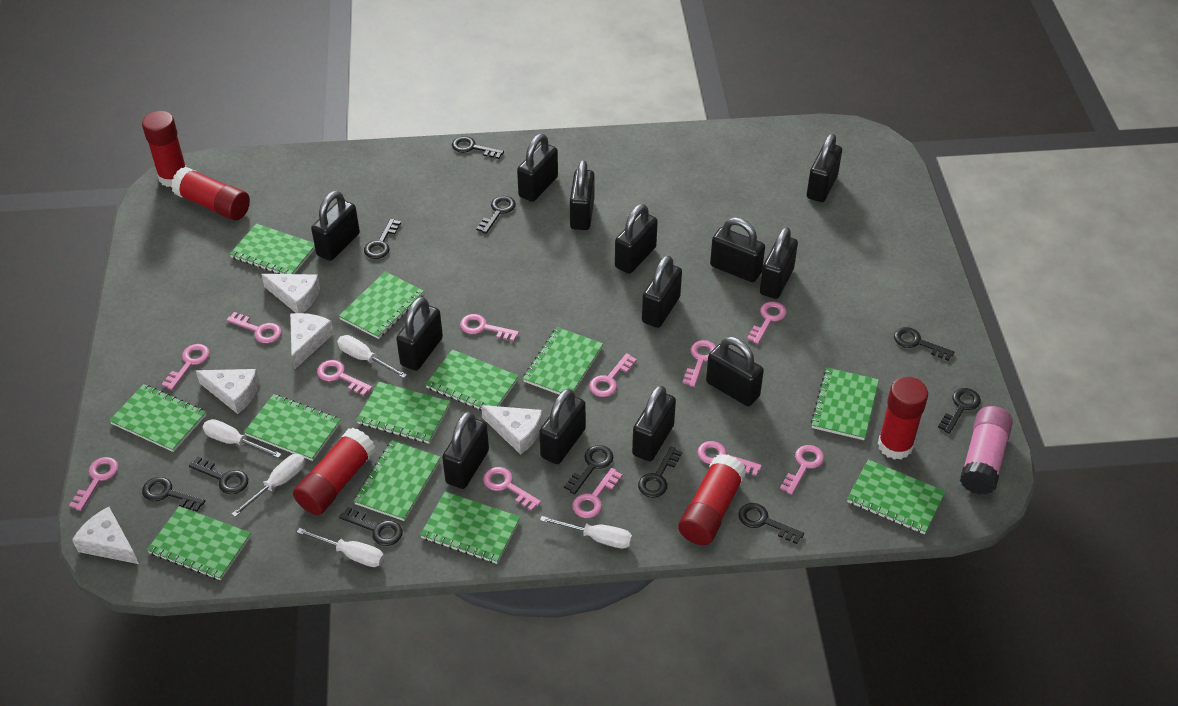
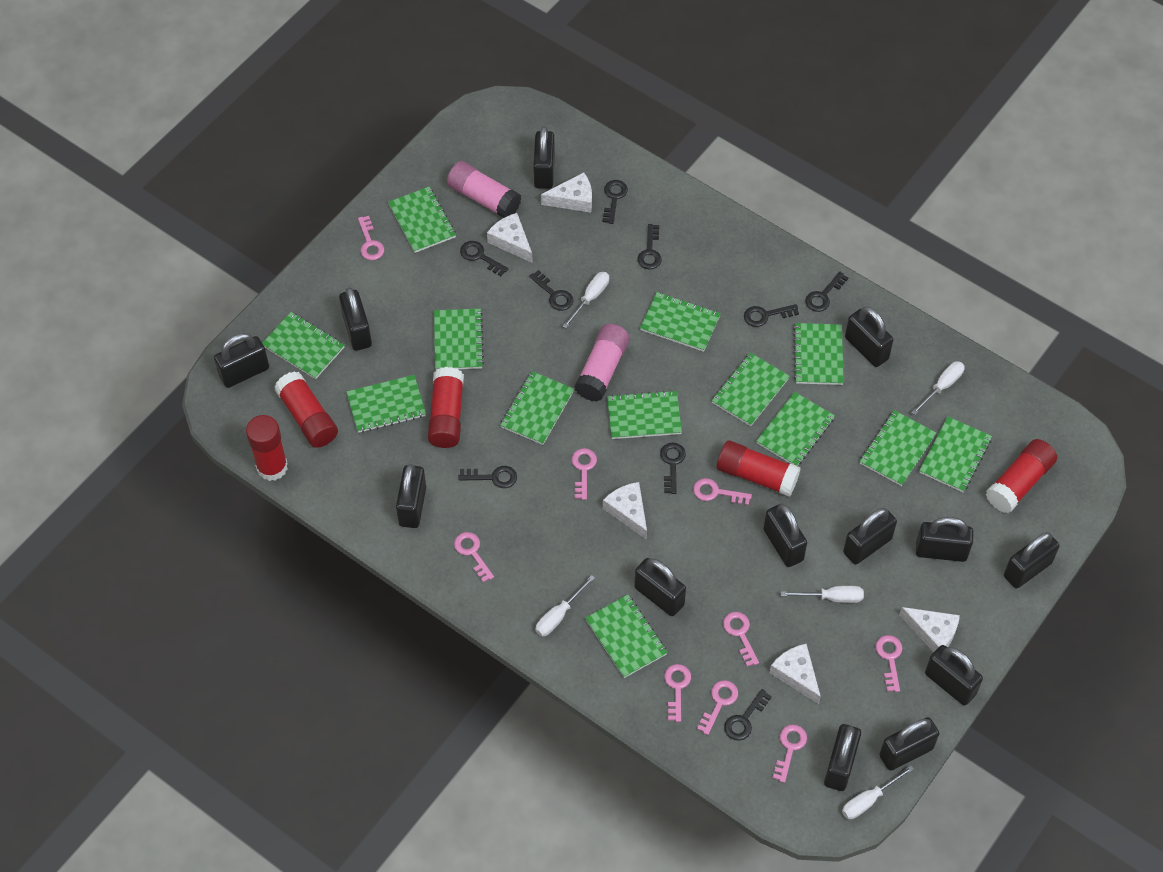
black key: 11 -> 9
green notebook: 12 -> 13
pink glue stick: 1 -> 2
pink key: 12 -> 9

